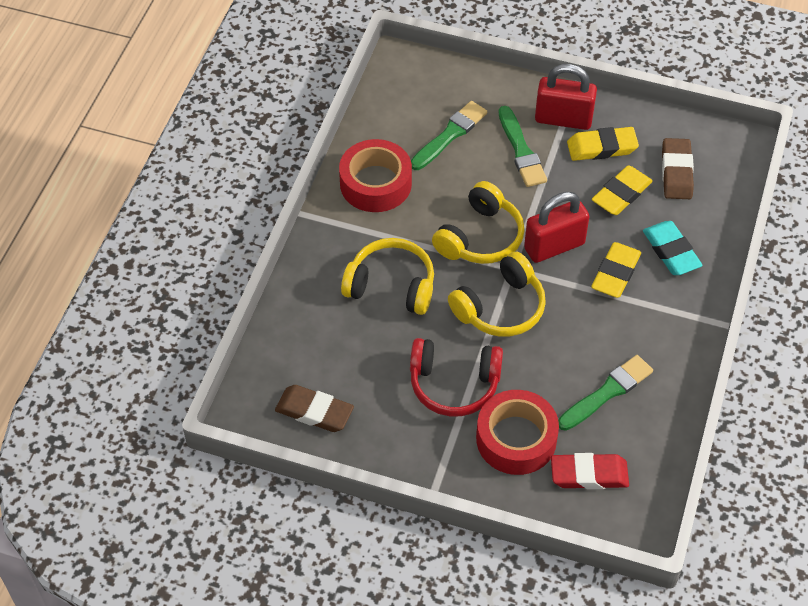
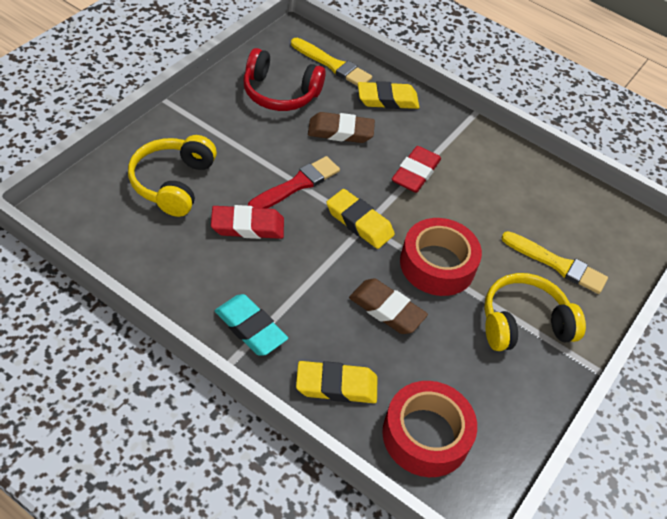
green brush: 3 -> 0
red brush: 0 -> 1
red eraser: 1 -> 2
red padlock: 2 -> 0
yellow brush: 0 -> 2
yellow headphones: 3 -> 2

